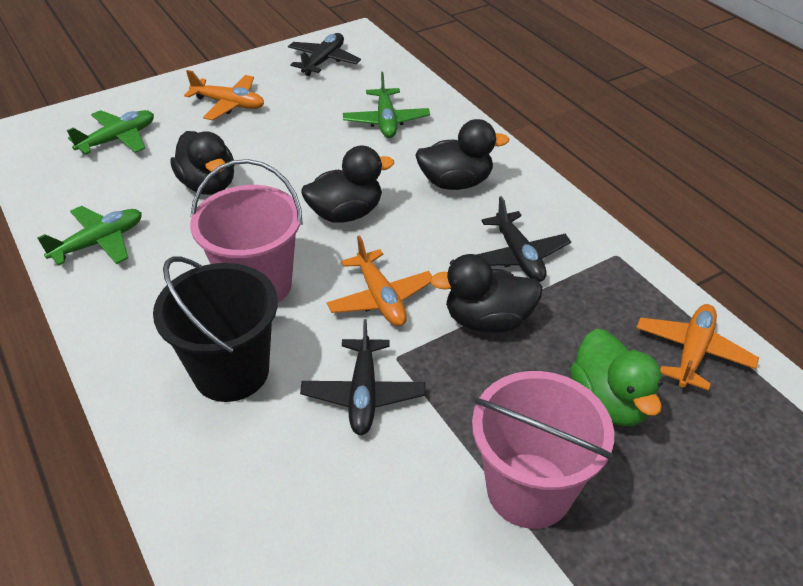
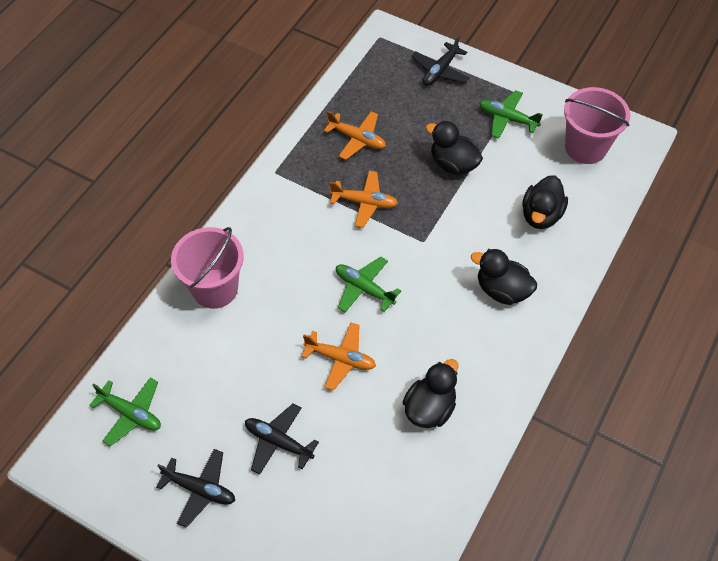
black bucket: 1 -> 0
green duck: 1 -> 0

